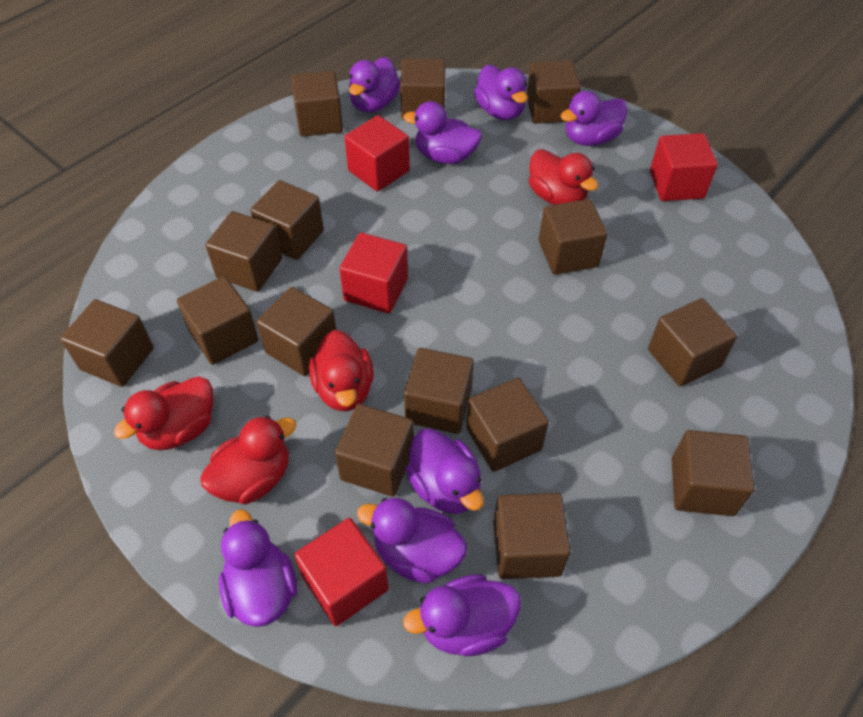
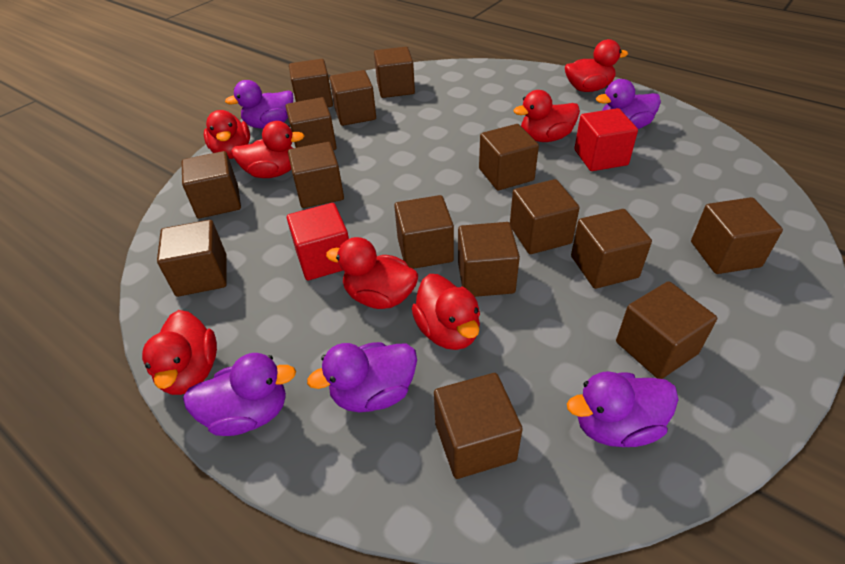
purple duck: 8 -> 5
red cube: 4 -> 2
red duck: 4 -> 7

